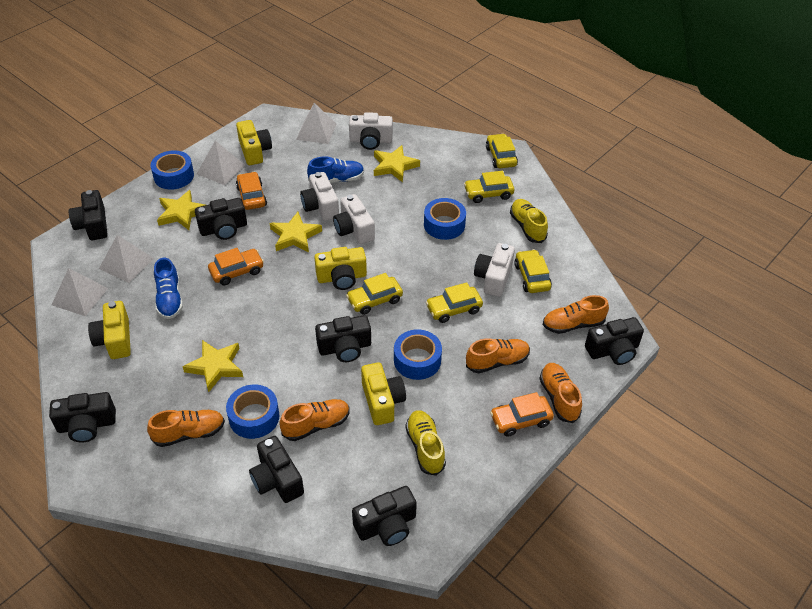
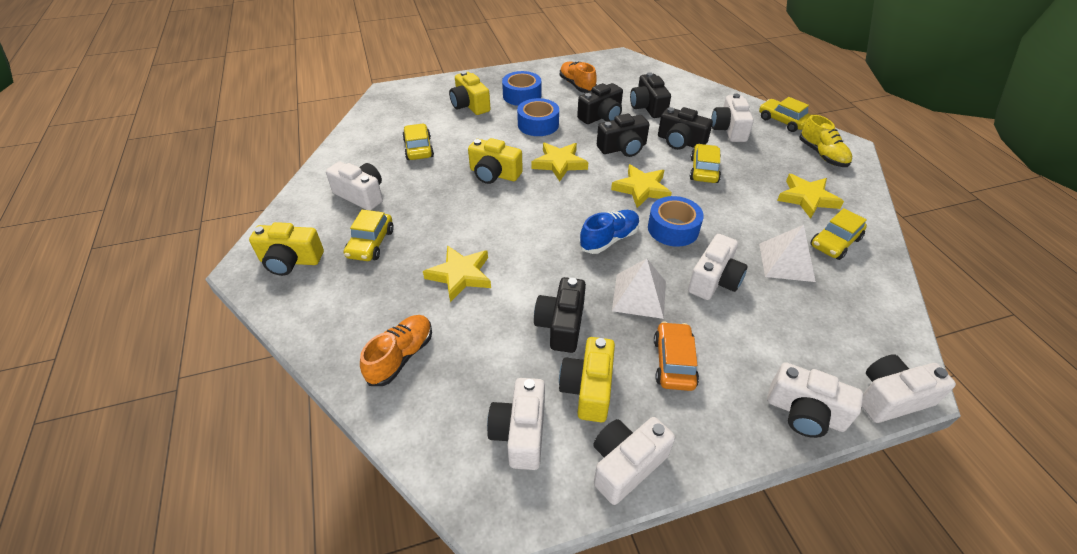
black camera: 7 -> 5
blue shoe: 2 -> 1
blue tape: 4 -> 3
orange car: 3 -> 1
orange shoe: 5 -> 2
white camera: 4 -> 7
white pyramid: 4 -> 2
yellow shoe: 2 -> 1

